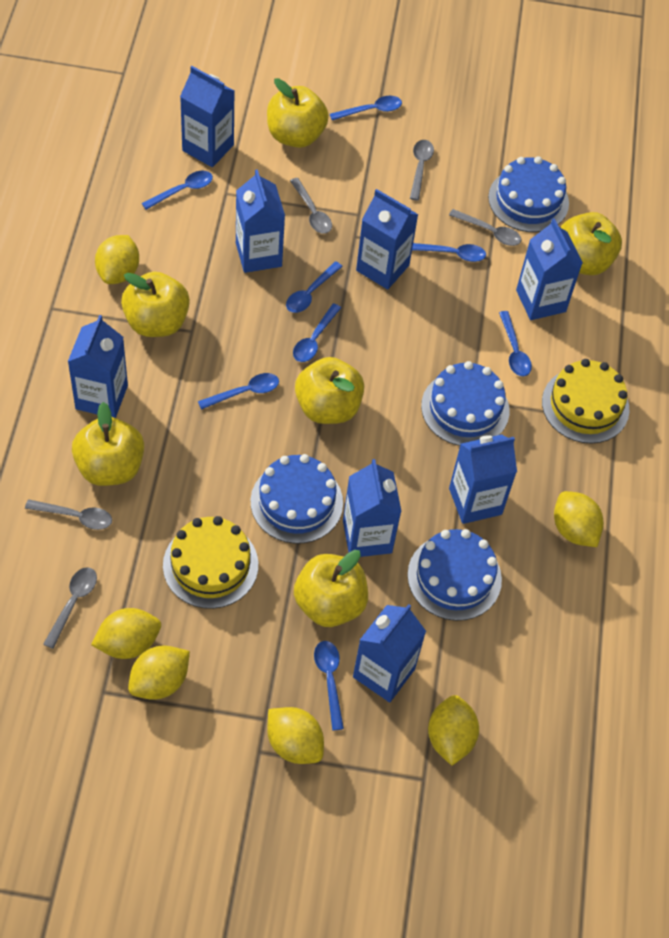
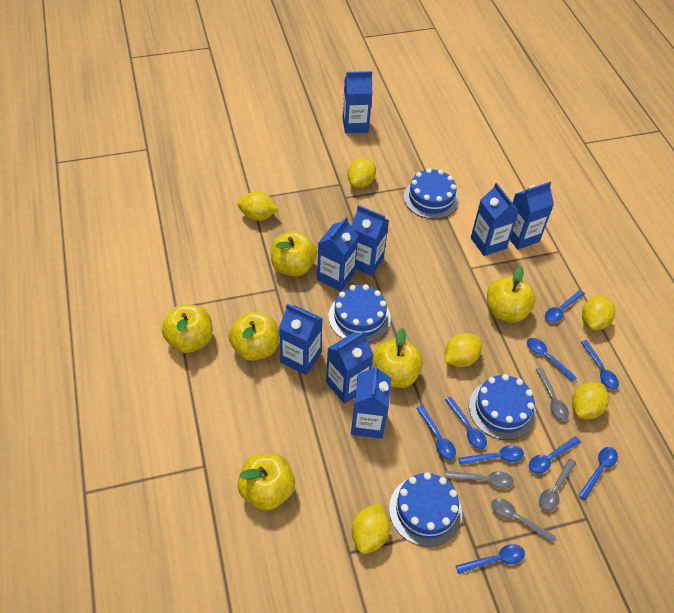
blue spoon: 8 -> 9
grey spoon: 5 -> 4
yellow cake: 2 -> 0

